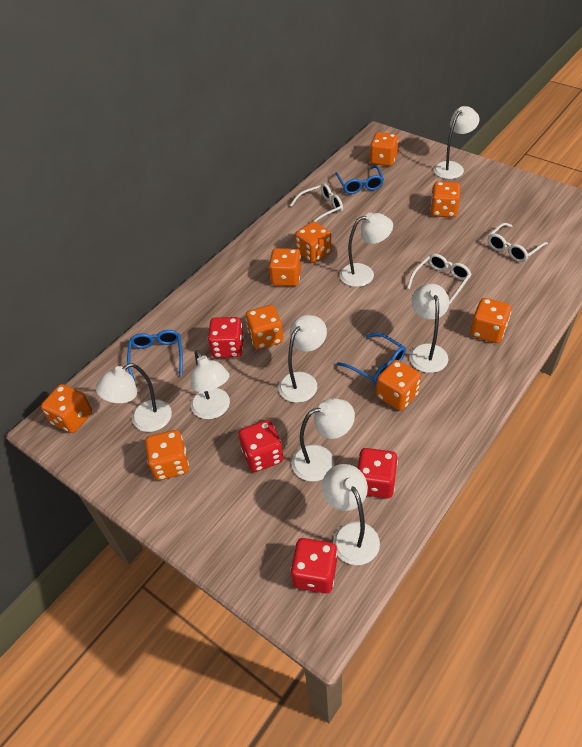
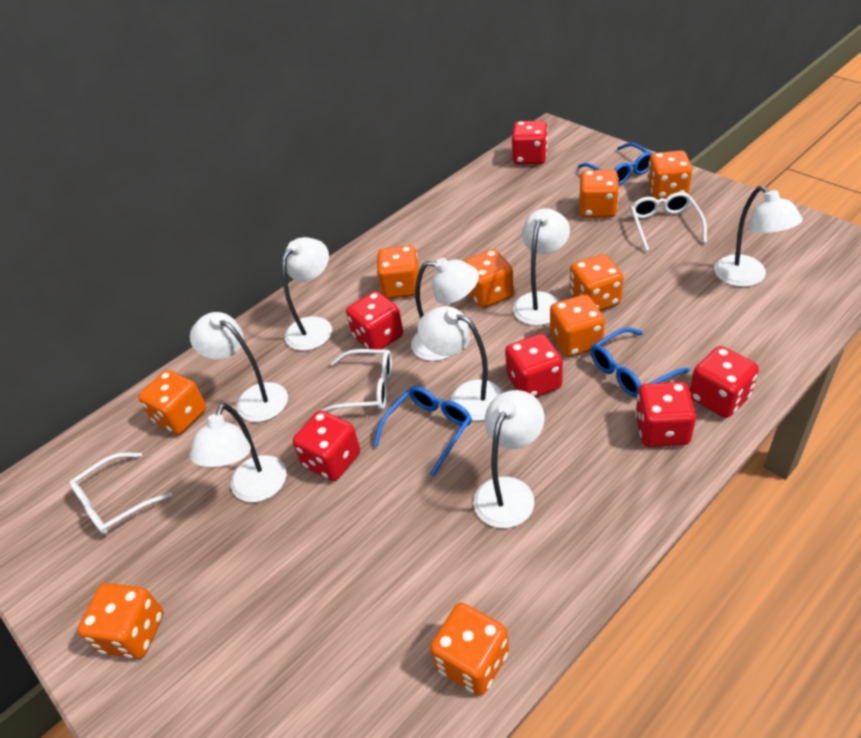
red dice: 4 -> 6

